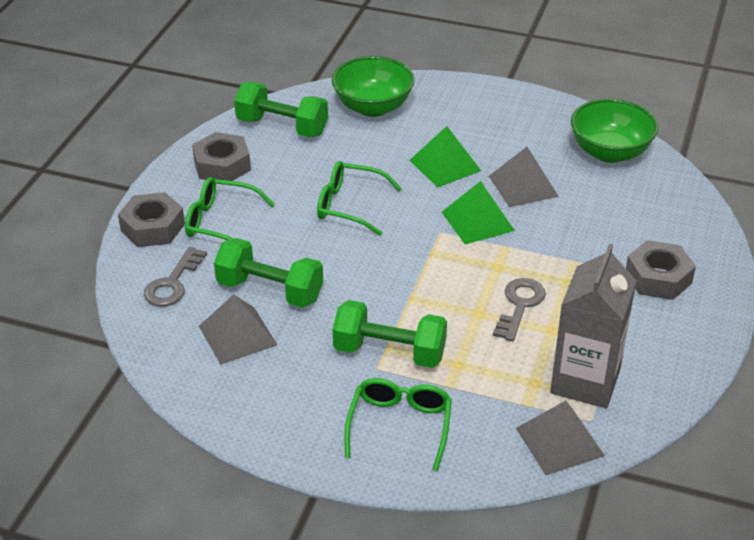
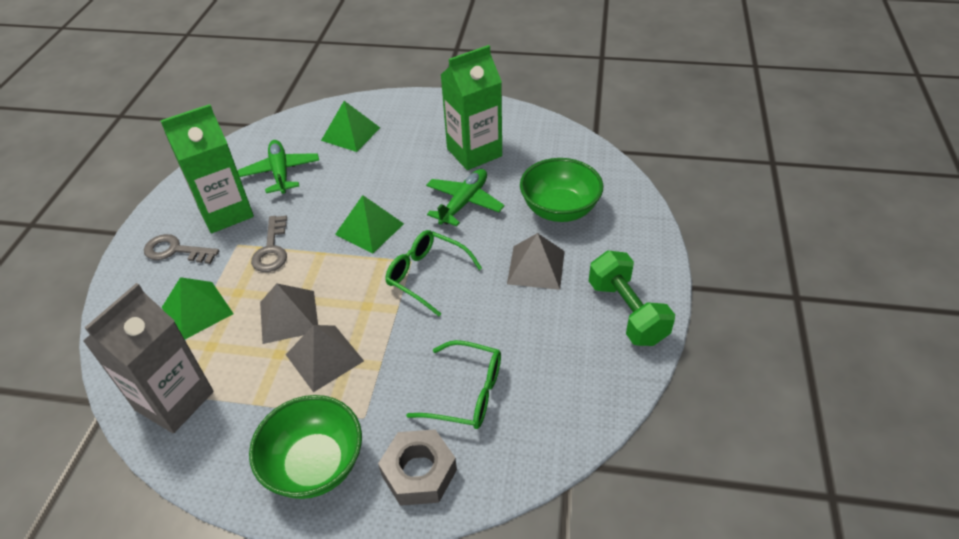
green carton: 0 -> 2
green dumbbell: 3 -> 1
green glasses: 3 -> 2
green plane: 0 -> 2
green pyramid: 2 -> 3
grey nut: 3 -> 1

